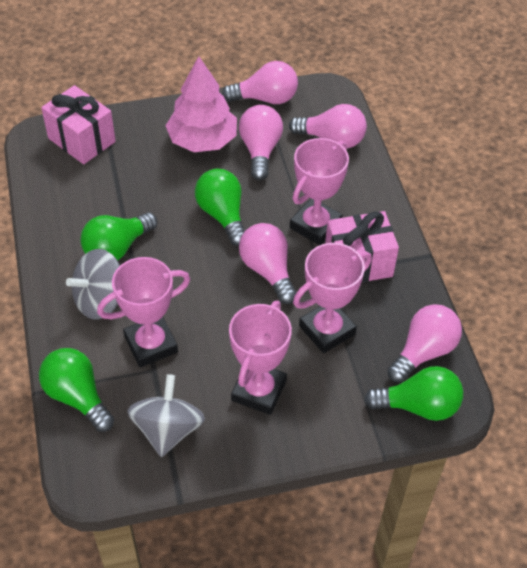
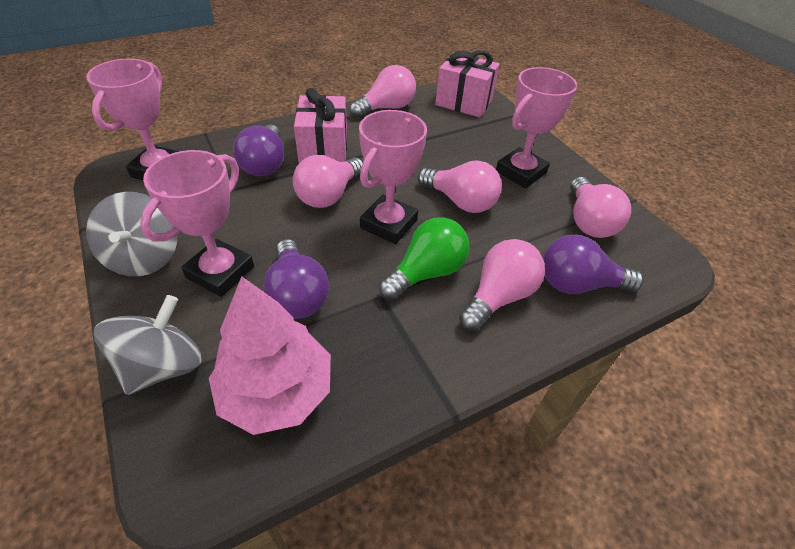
green light bulb: 4 -> 1
purple light bulb: 0 -> 3

